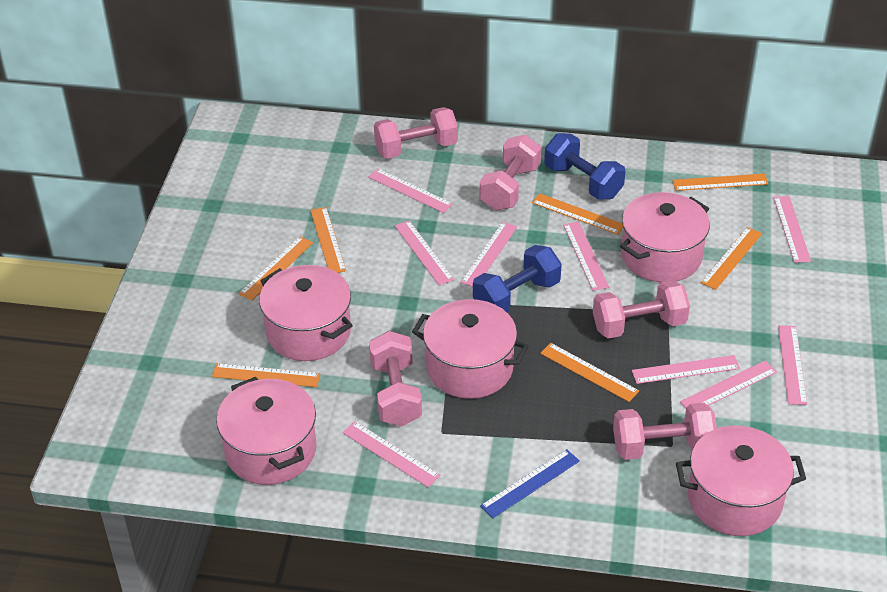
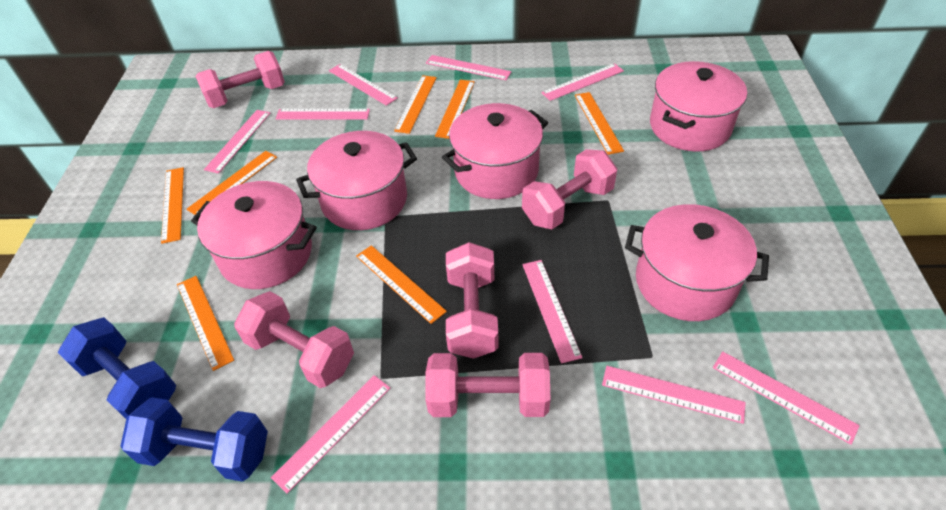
blue ruler: 1 -> 0

